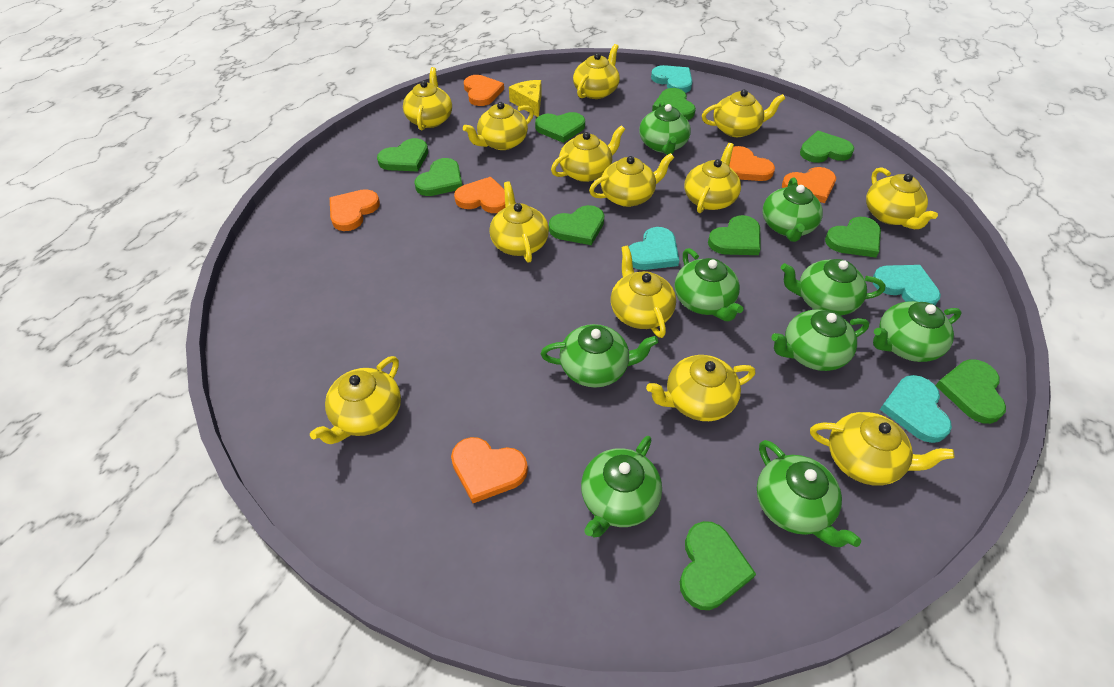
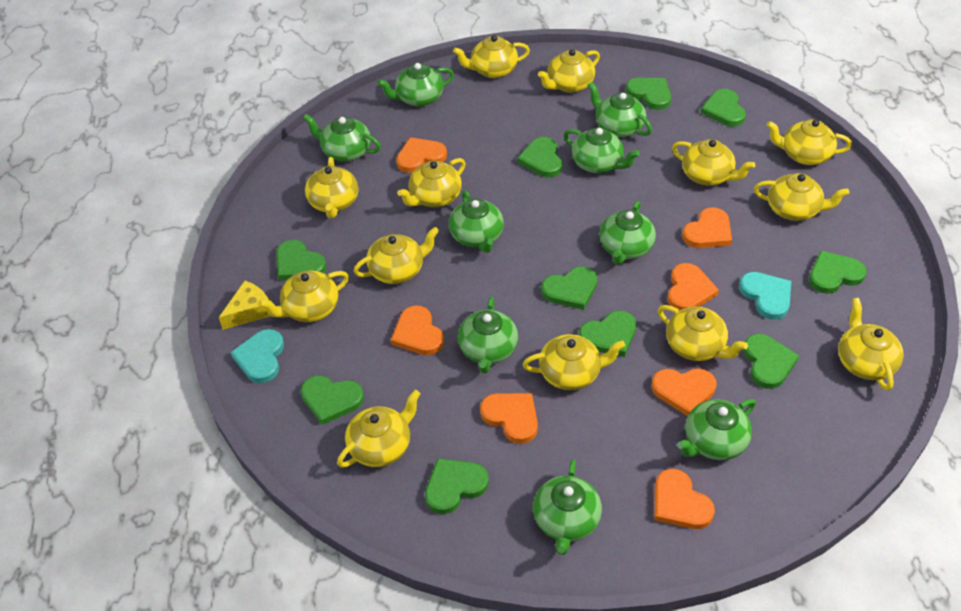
orange heart: 6 -> 7
turquoise heart: 4 -> 2

